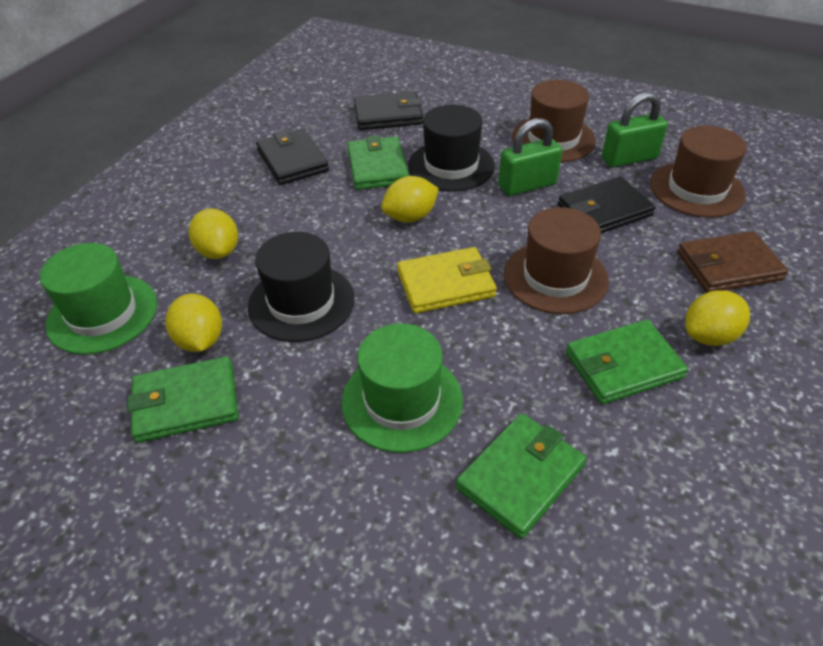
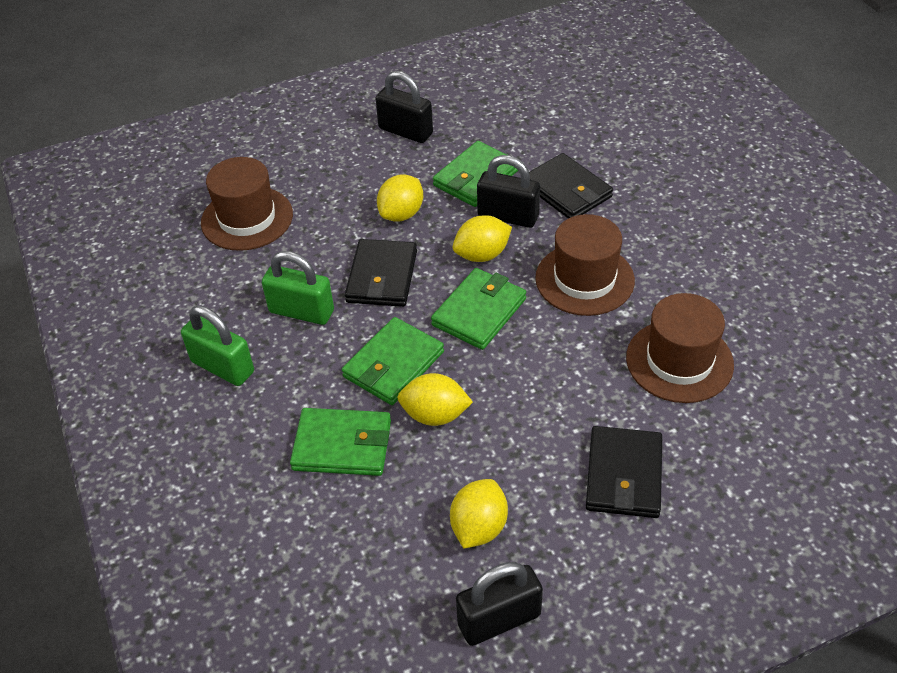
black hat: 2 -> 0
black padlock: 0 -> 3
brown wallet: 1 -> 0
green hat: 2 -> 0
yellow wallet: 1 -> 0

